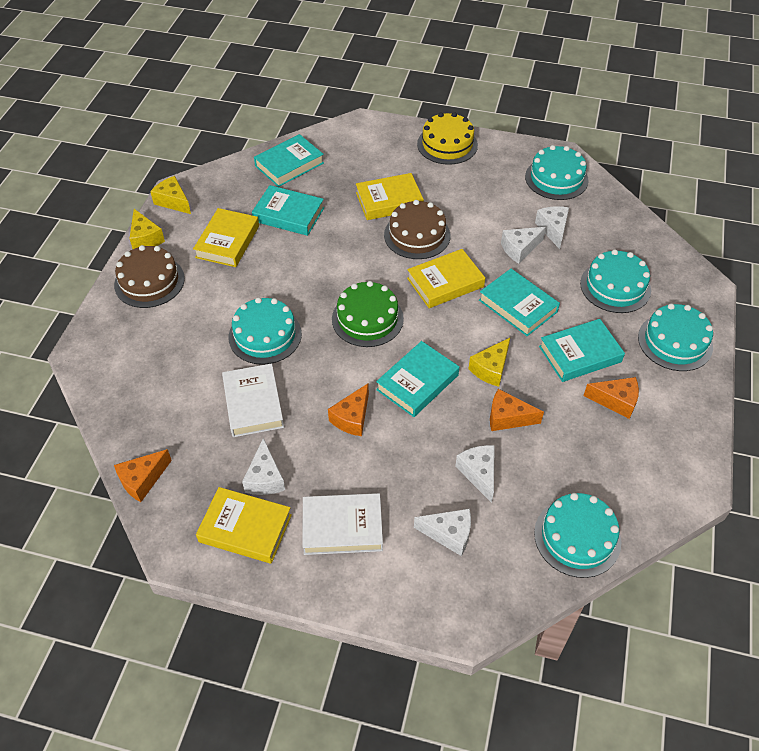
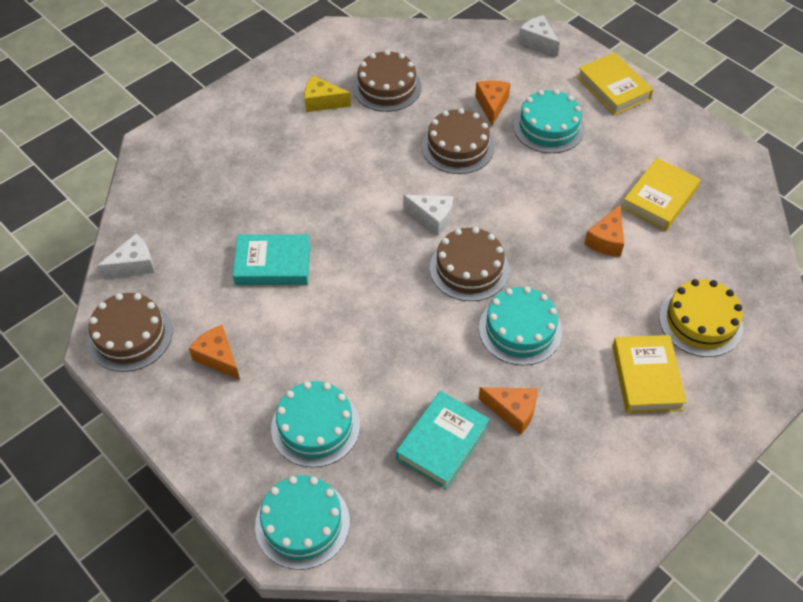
brown cake: 2 -> 4
green cake: 1 -> 0
turquoise book: 5 -> 2
turquoise cake: 5 -> 4
white book: 2 -> 0
white cheese: 5 -> 3
yellow book: 4 -> 3
yellow cheese: 3 -> 1

